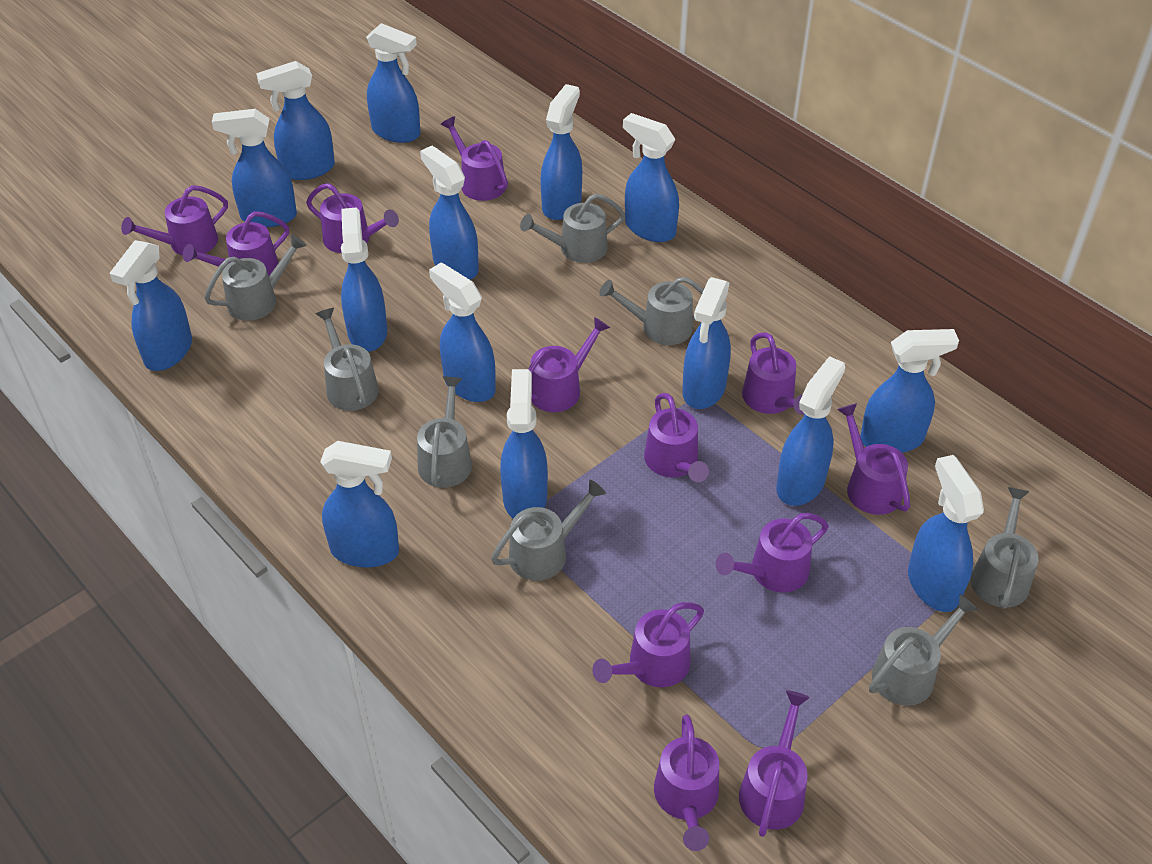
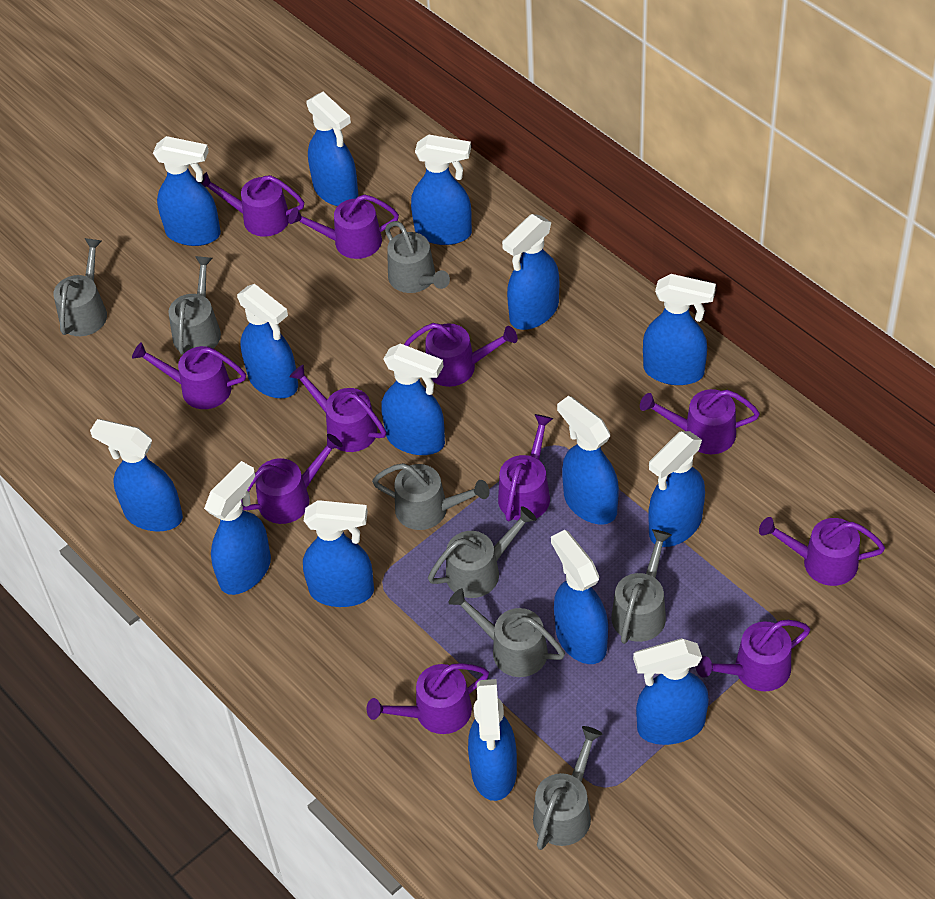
purple watering can: 12 -> 11

